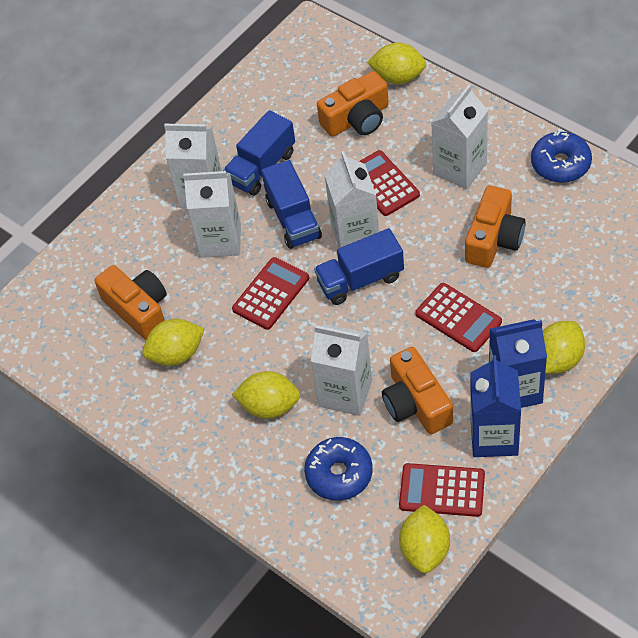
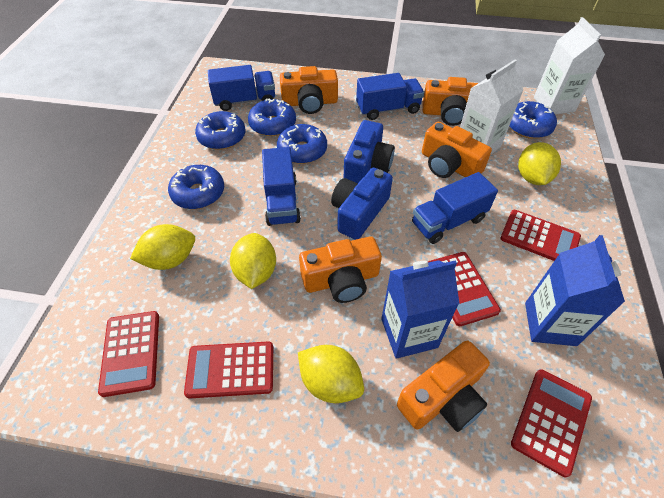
blue camera: 0 -> 2
blue donut: 2 -> 5
blue truck: 3 -> 4
orange camera: 4 -> 5
red calculator: 4 -> 5
white carton: 5 -> 2
yellow lemon: 5 -> 4

